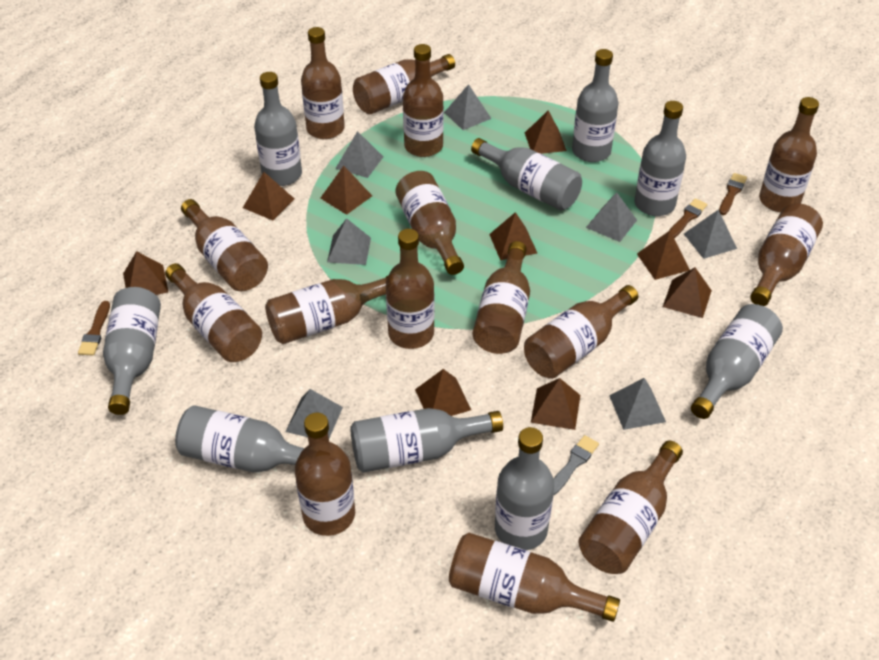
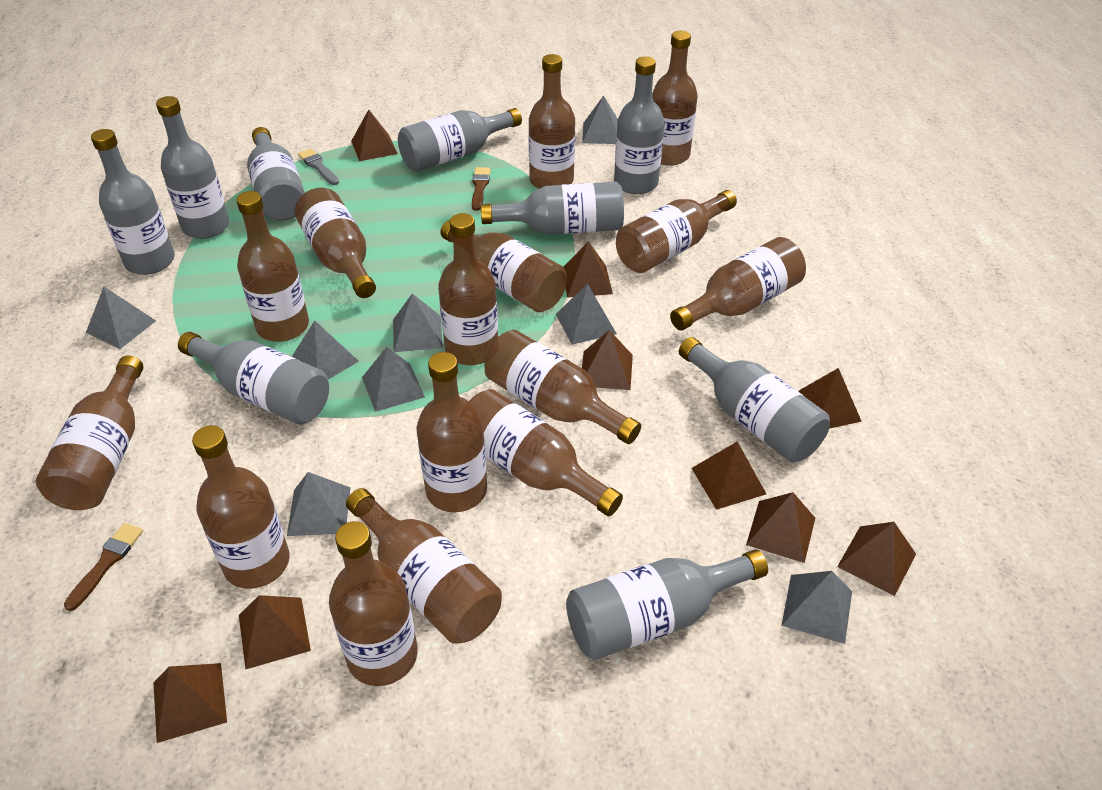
brown brush: 3 -> 2
grey pyramid: 7 -> 8

